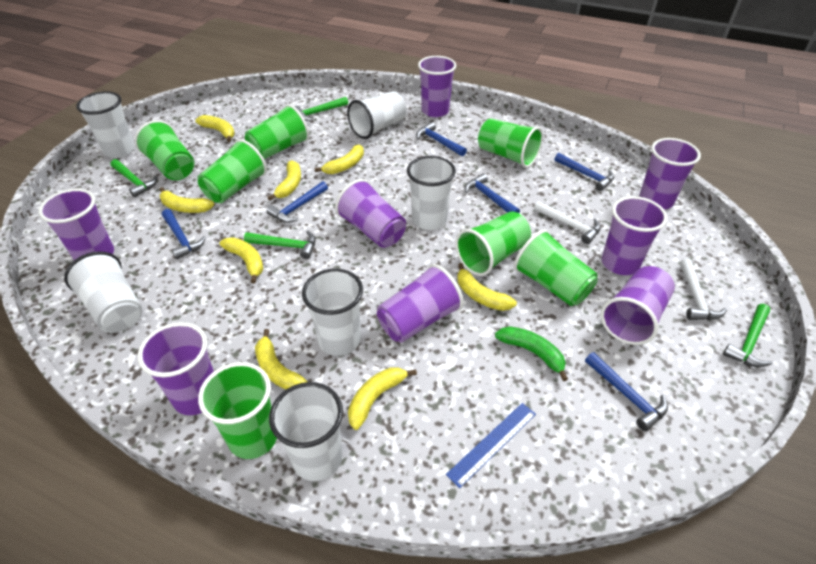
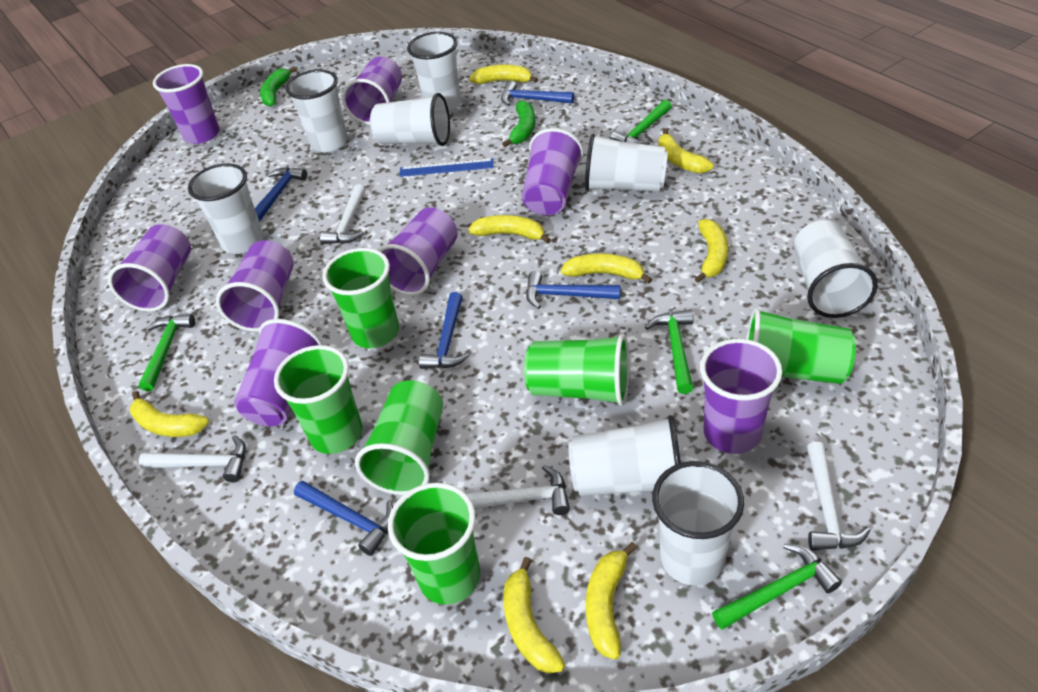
blue hammer: 6 -> 5
green banana: 1 -> 2
green cup: 7 -> 6
white cup: 6 -> 8
white hammer: 2 -> 4

